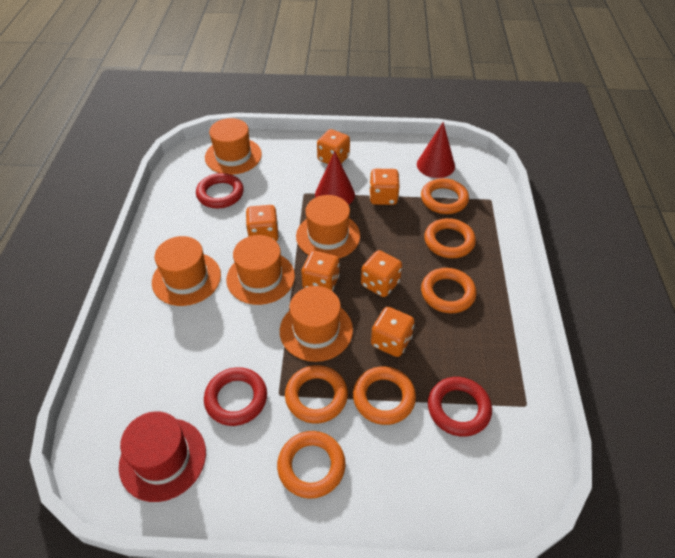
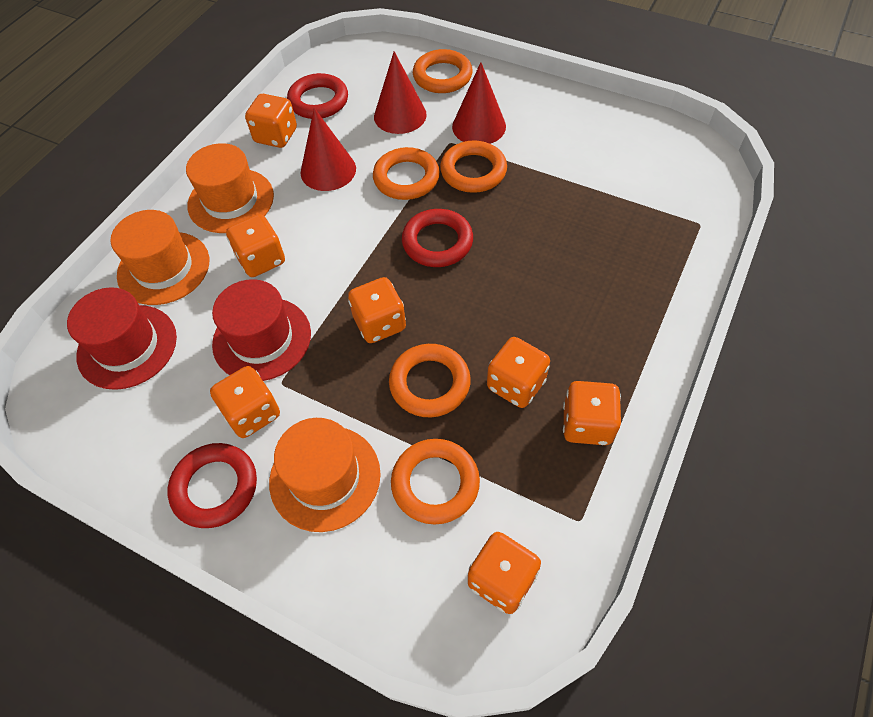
orange dice: 6 -> 7
orange hat: 5 -> 3
orange ring: 6 -> 5
red cone: 2 -> 3
red hat: 1 -> 2

